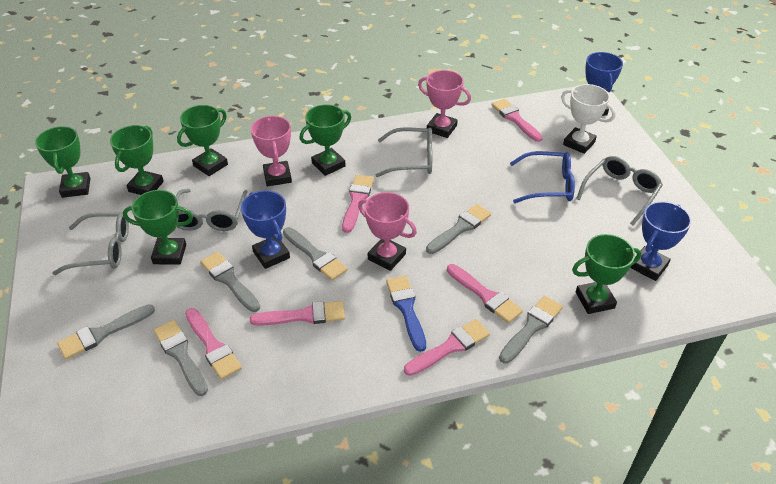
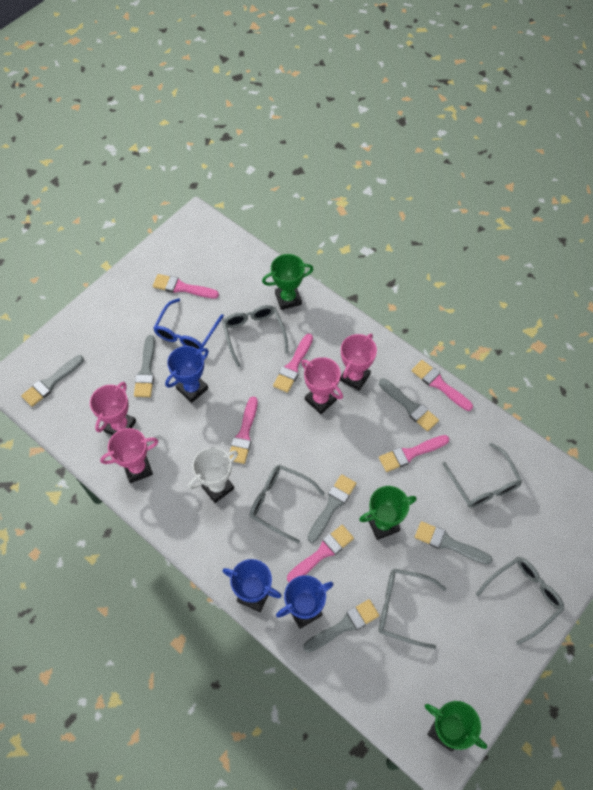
blue brush: 1 -> 0
green trophy: 6 -> 3
grey glasses: 4 -> 5
pink trophy: 3 -> 4

